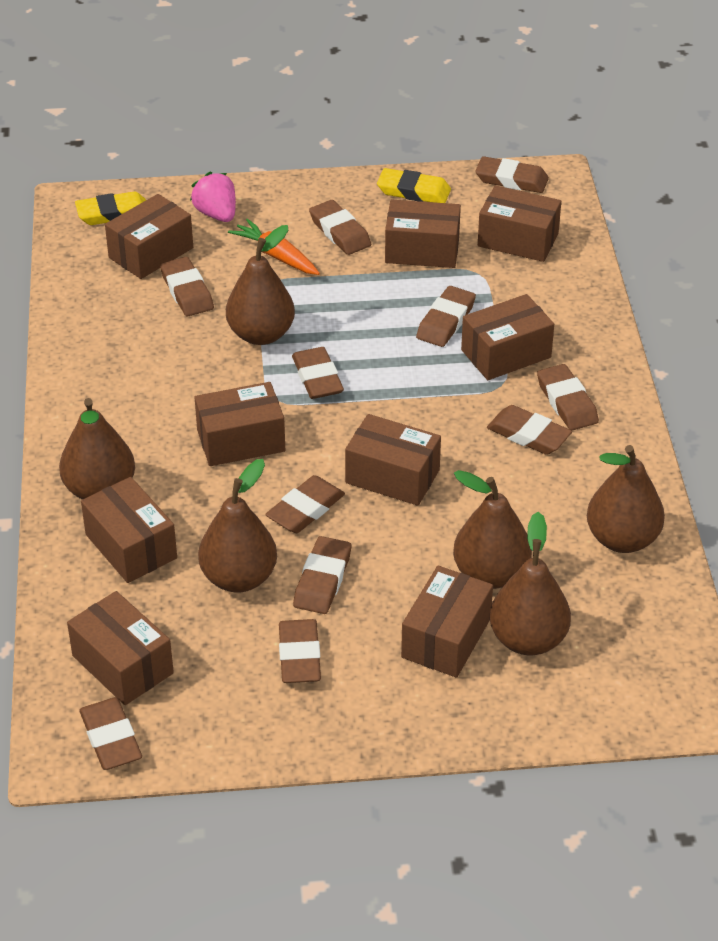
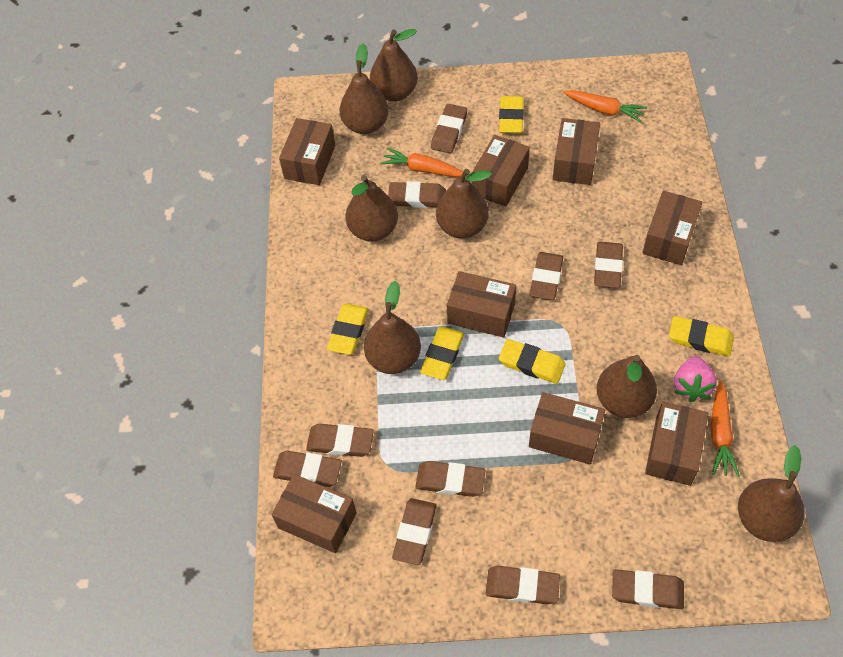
brown box: 9 -> 8
brown eraser: 11 -> 10
brown pear: 6 -> 7
orange carrot: 1 -> 3
yellow eraser: 2 -> 5

